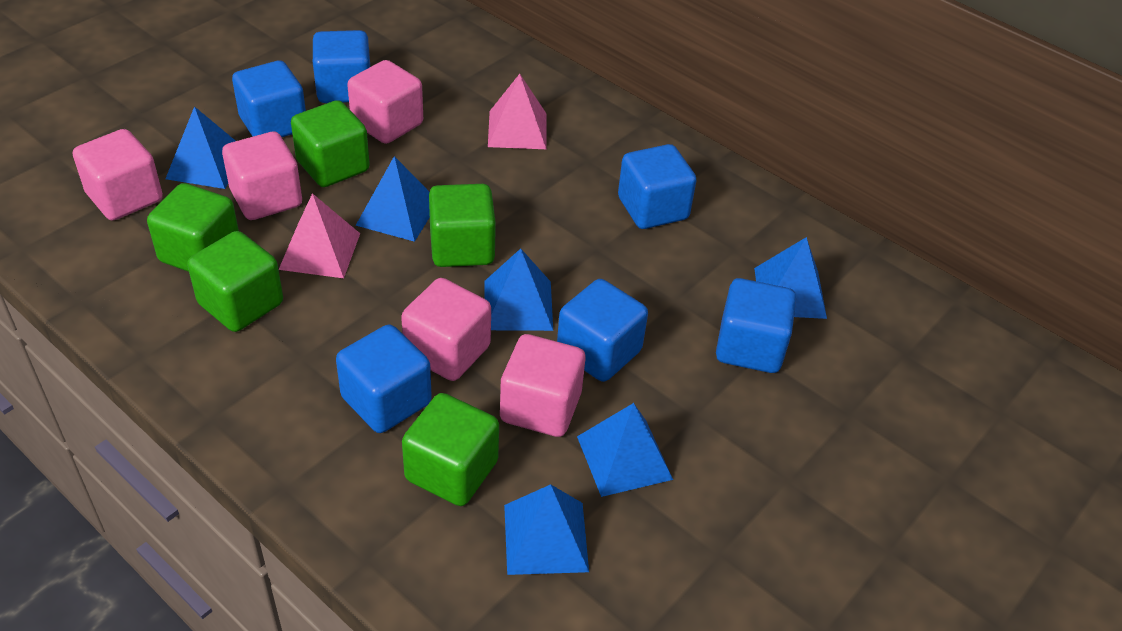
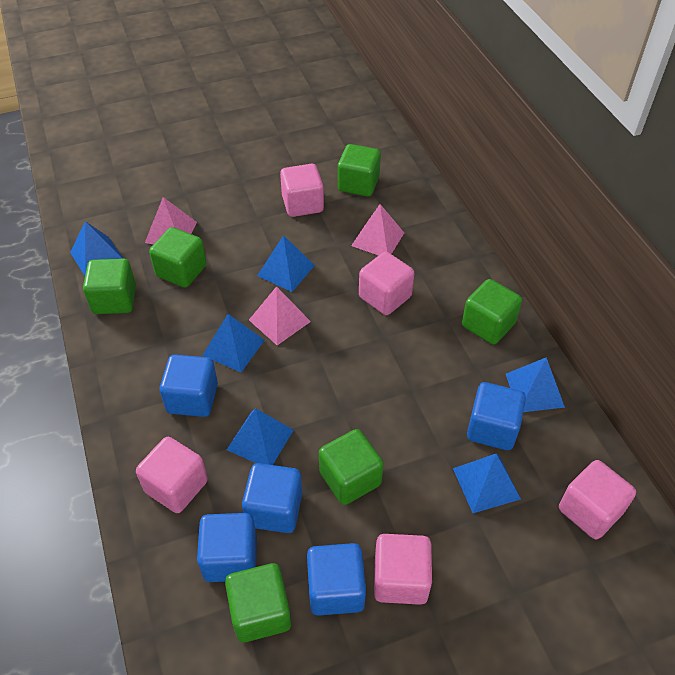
blue cube: 6 -> 5
green cube: 5 -> 6
pink pyramid: 2 -> 3

